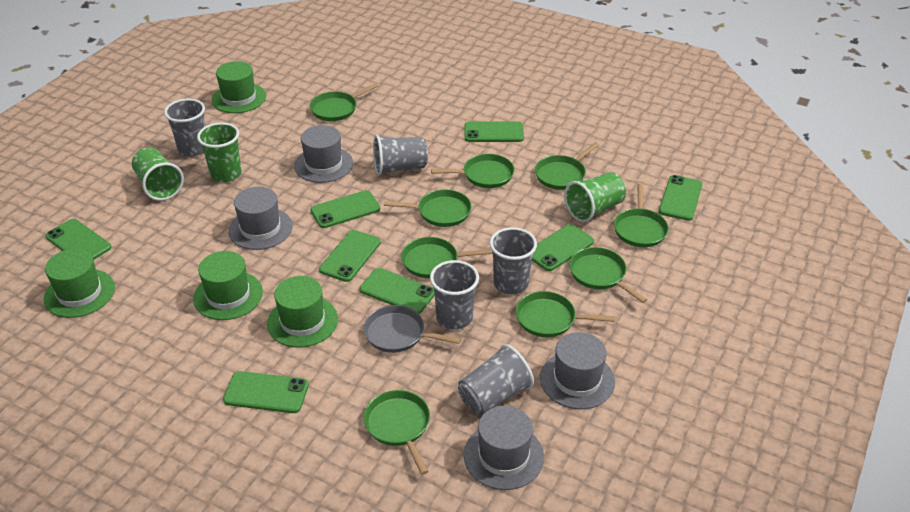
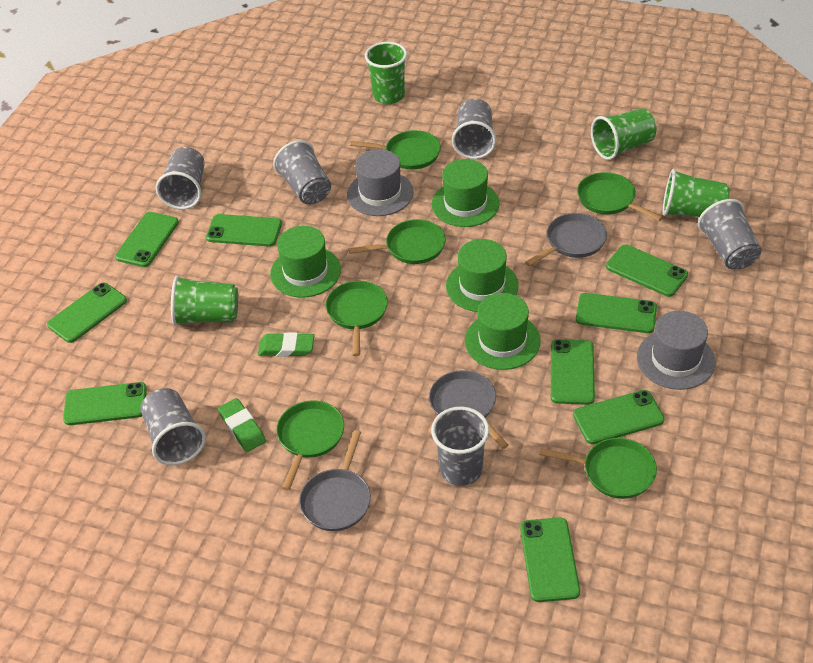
green cup: 3 -> 4
green eraser: 0 -> 2
green pan: 9 -> 6
green phone: 8 -> 9
grey cup: 5 -> 6
grey hat: 4 -> 2
grey pan: 1 -> 3

